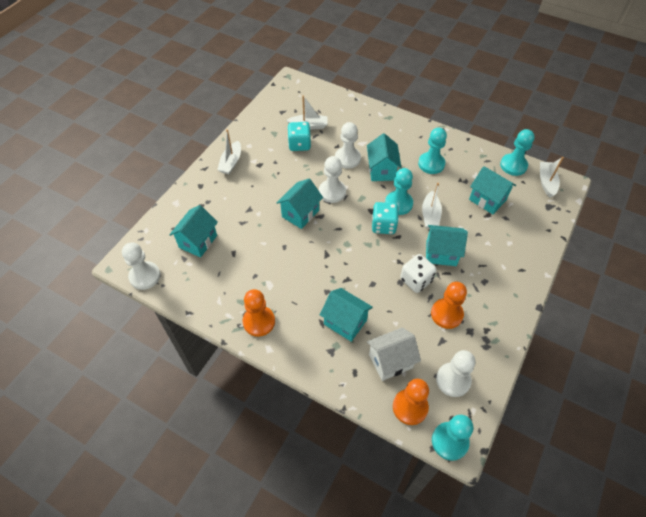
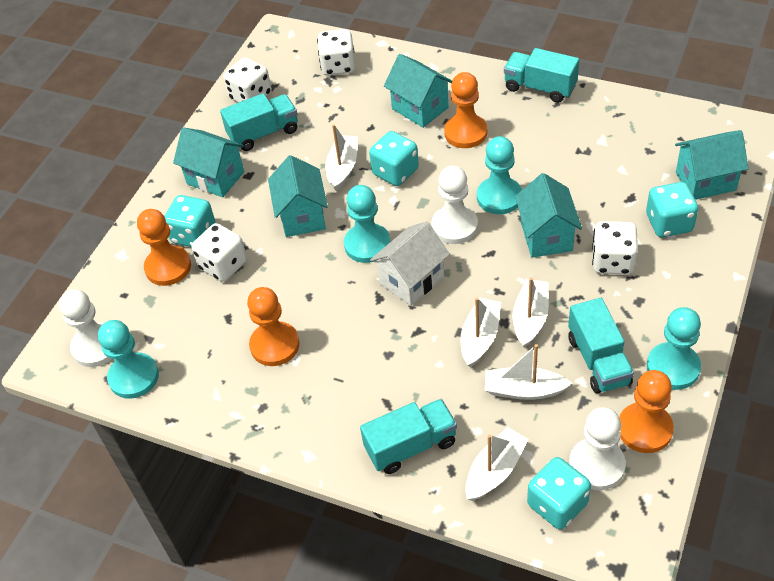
orange pawn: 3 -> 4
turquoise dice: 2 -> 4
turquoise house: 6 -> 5
turquoise truck: 0 -> 4
white boat: 4 -> 5
white dice: 1 -> 4
white pawn: 4 -> 3

